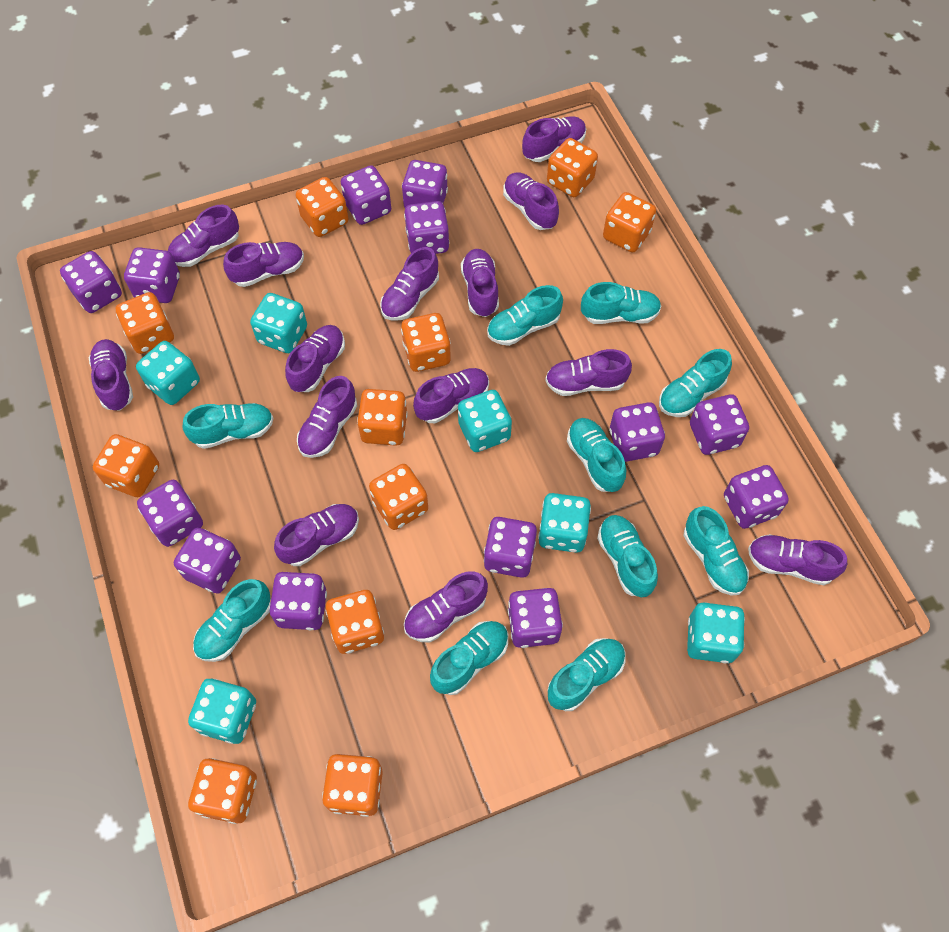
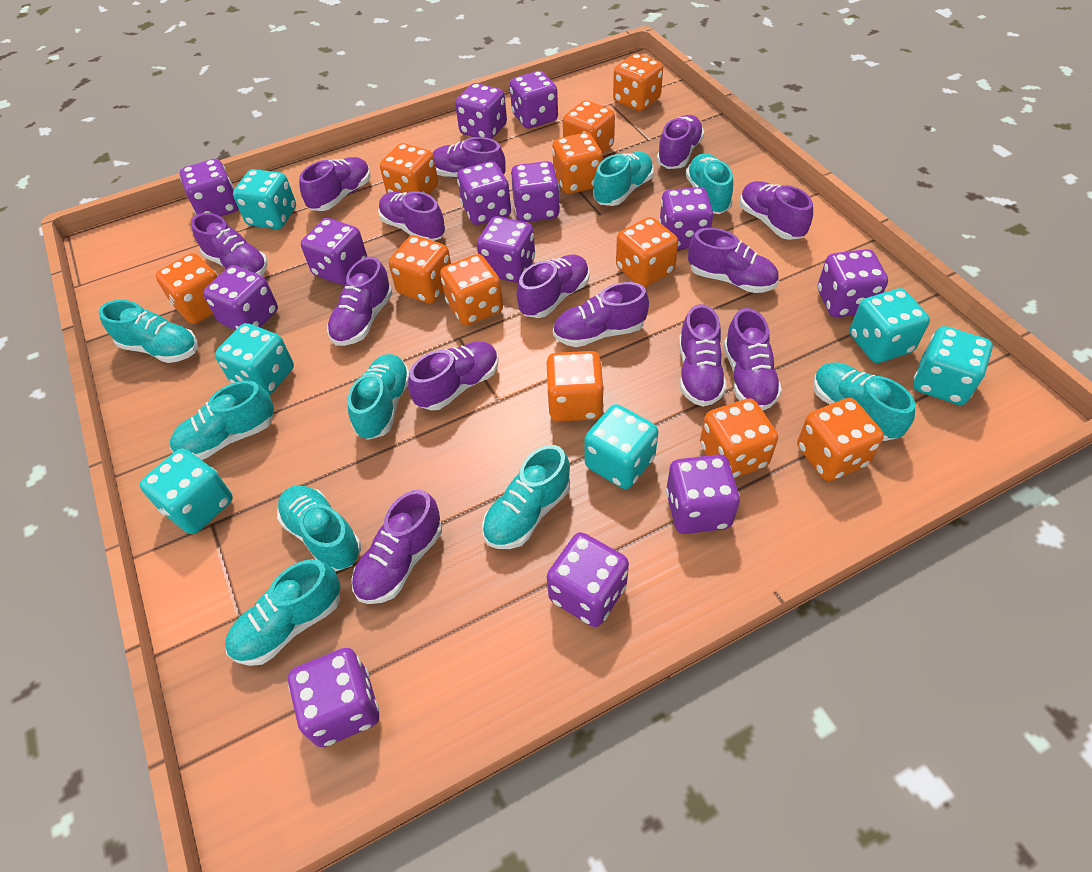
turquoise shoe: 10 -> 9

